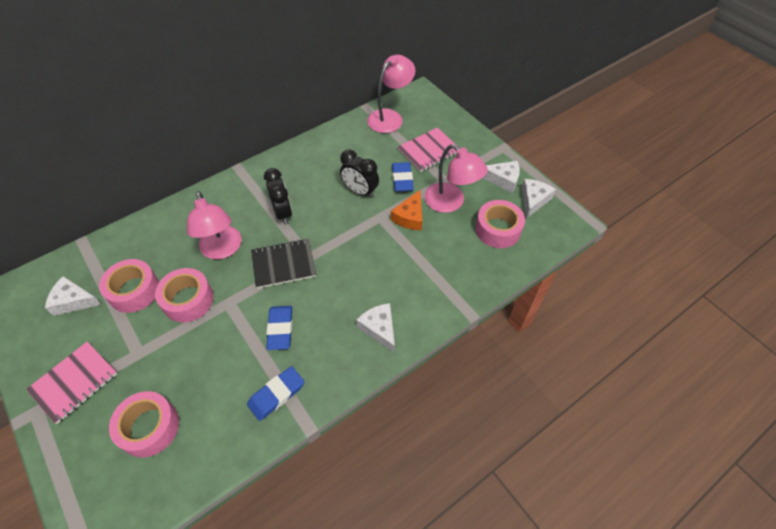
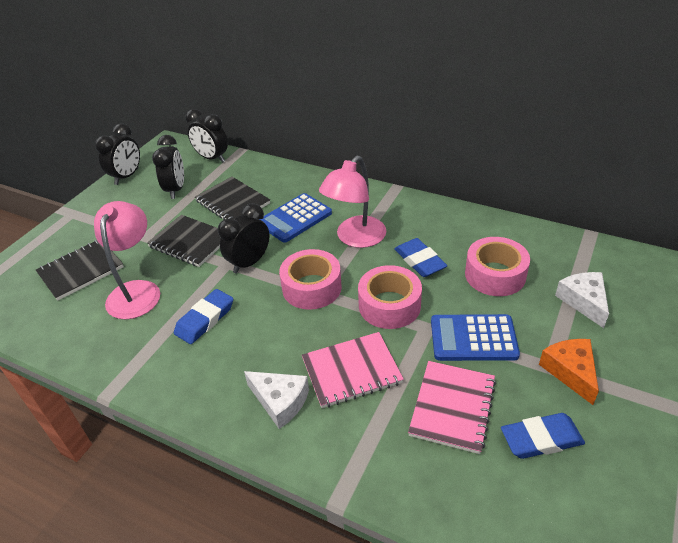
black clock: 2 -> 4
black notebook: 1 -> 3
blue calculator: 0 -> 2
pink lamp: 3 -> 2
pink tape: 4 -> 3
white cheese: 4 -> 2

